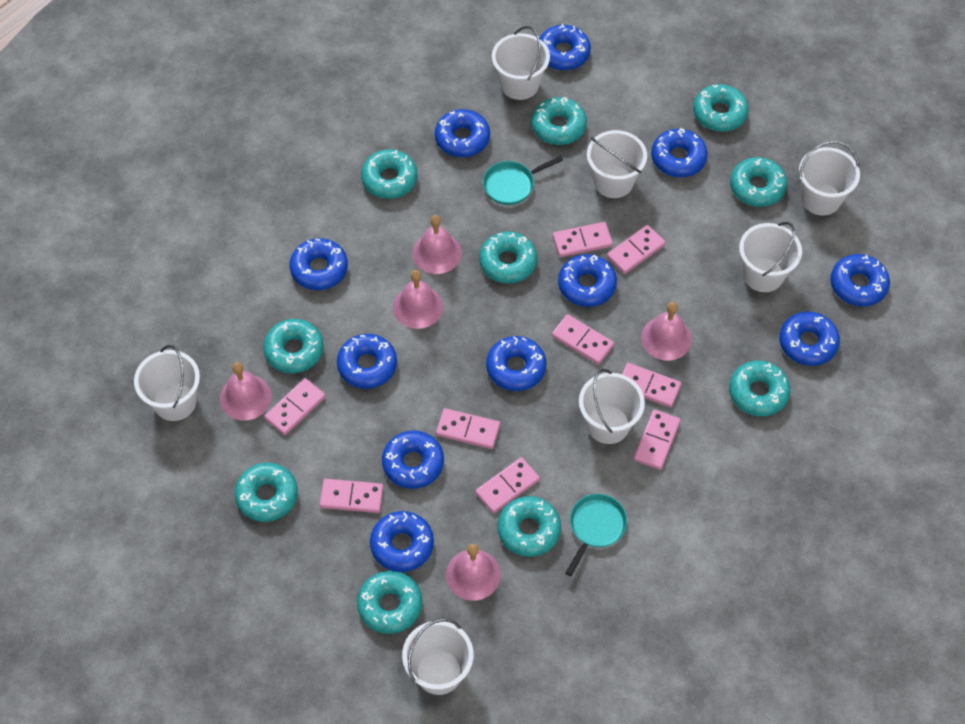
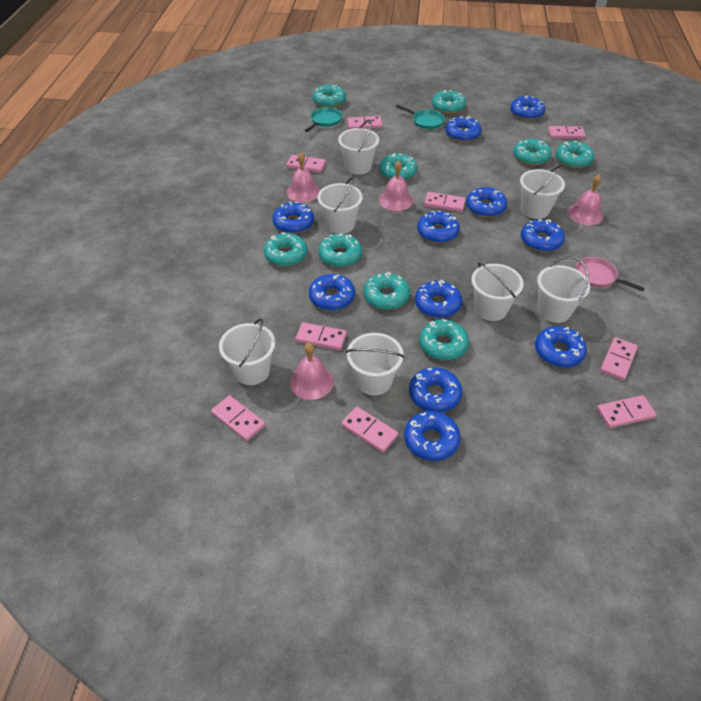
pink bell: 5 -> 4
pink pan: 0 -> 1
turquoise donut: 10 -> 9

